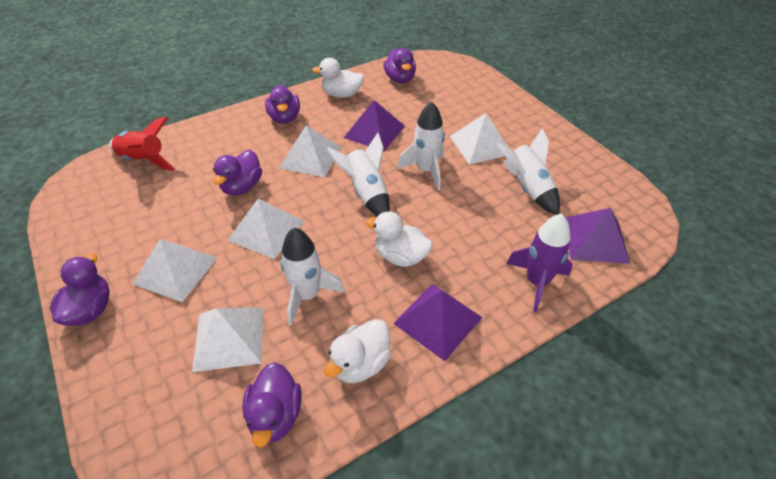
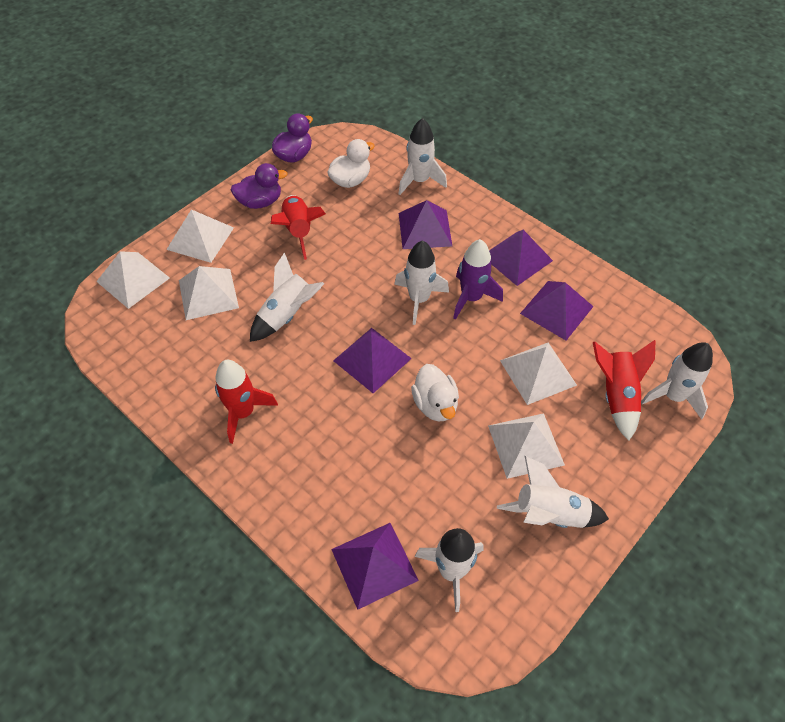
purple duck: 5 -> 2
purple pyramid: 3 -> 5
red rocket: 1 -> 3
white duck: 3 -> 2
white rocket: 4 -> 6

